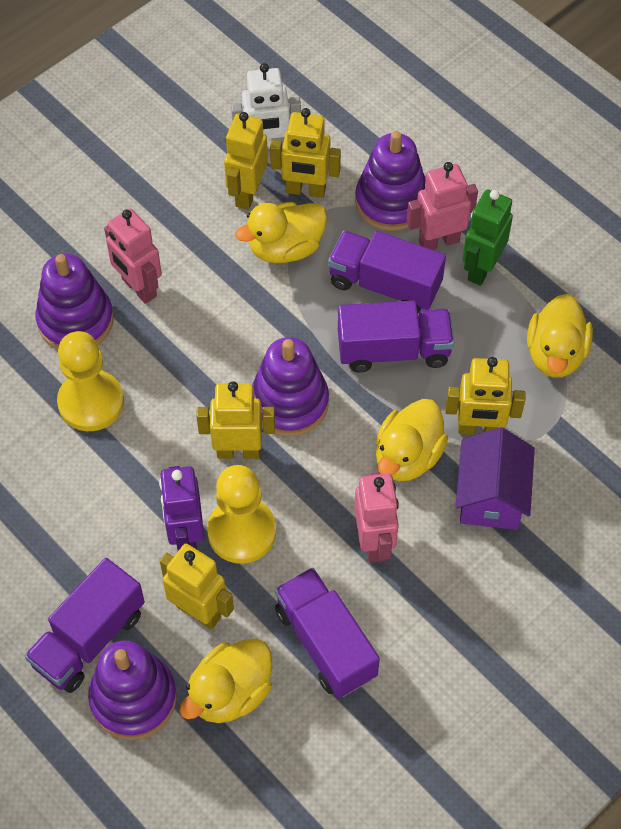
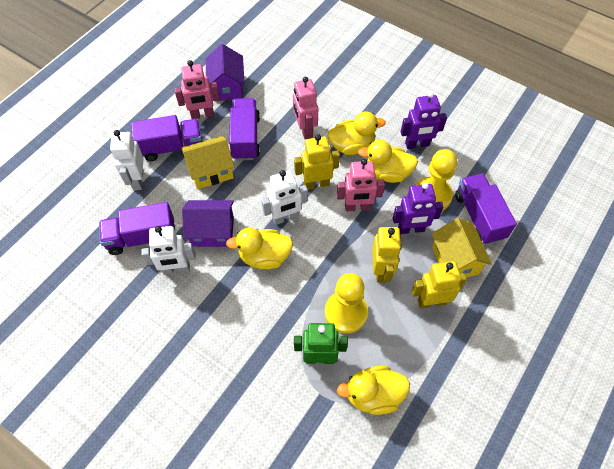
purple house: 1 -> 2
purple robot: 1 -> 2
purple stacking toy: 4 -> 0
white robot: 1 -> 3
yellow house: 0 -> 2
yellow robot: 5 -> 3

